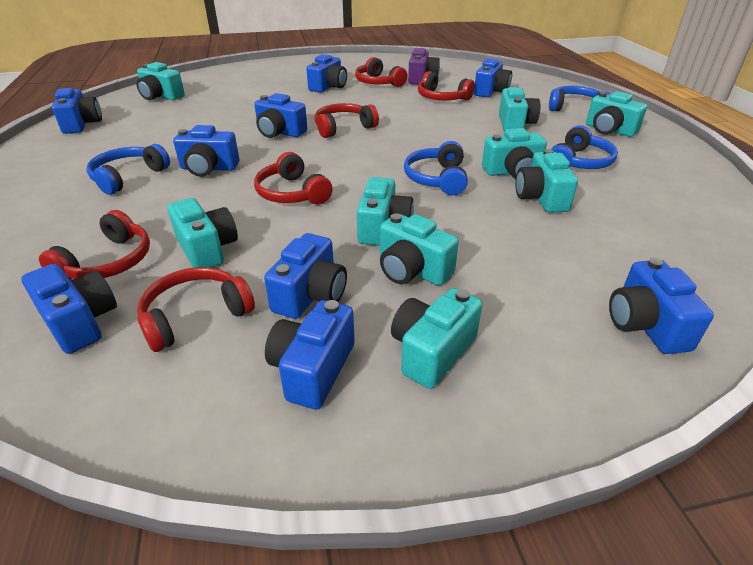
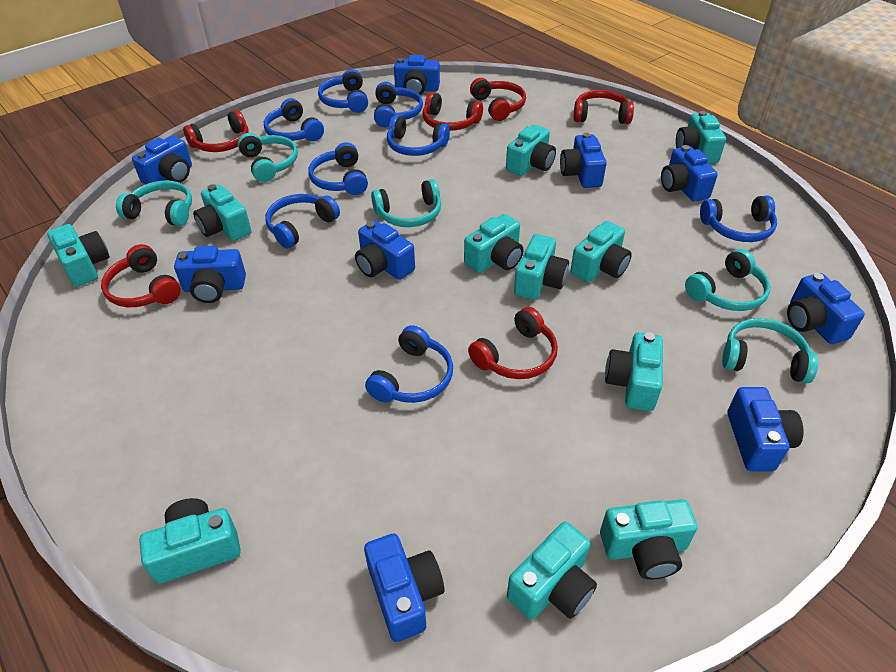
blue headphones: 4 -> 8
purple camera: 1 -> 0
turquoise camera: 9 -> 11
turquoise headphones: 0 -> 5

